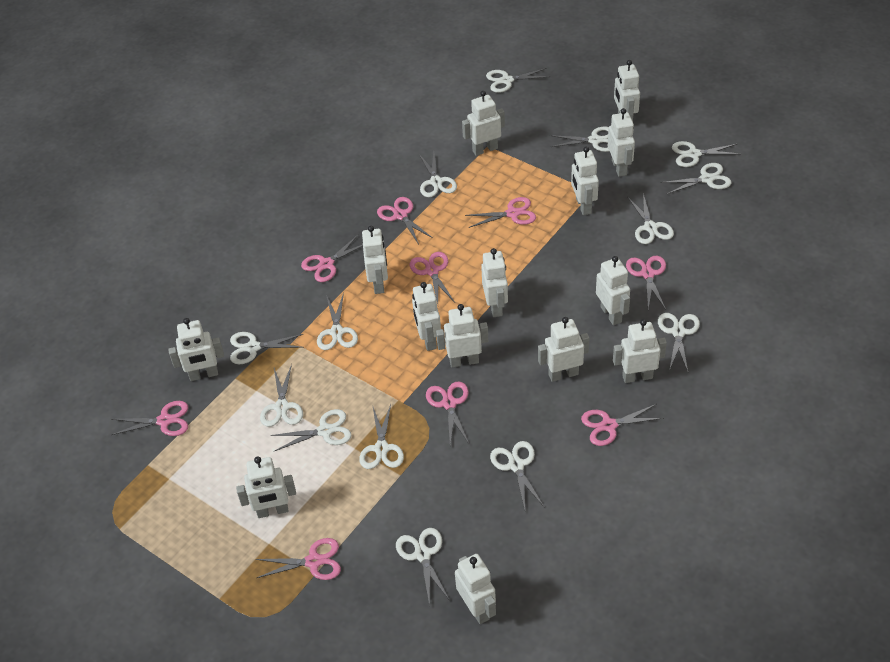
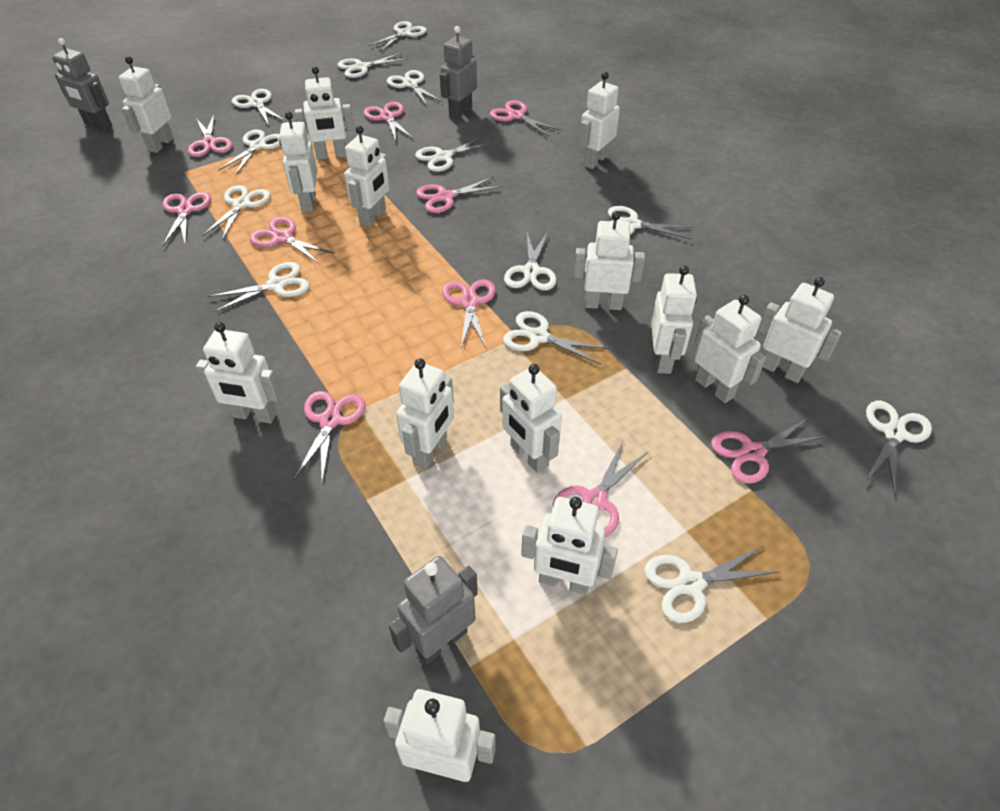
grey robot: 0 -> 3
pink scissors: 9 -> 10
white scissors: 14 -> 13

